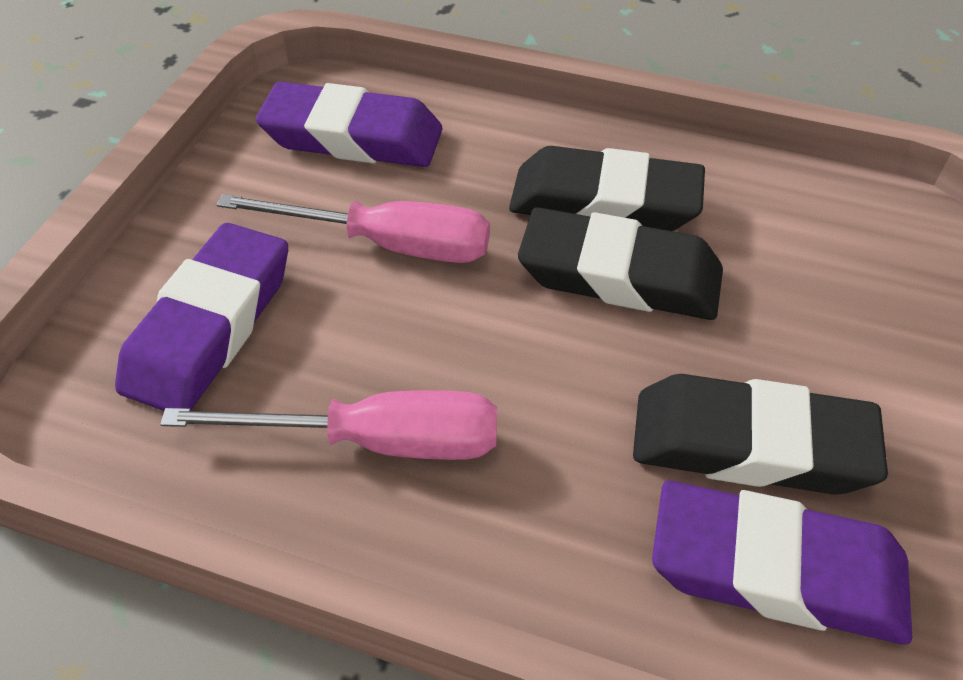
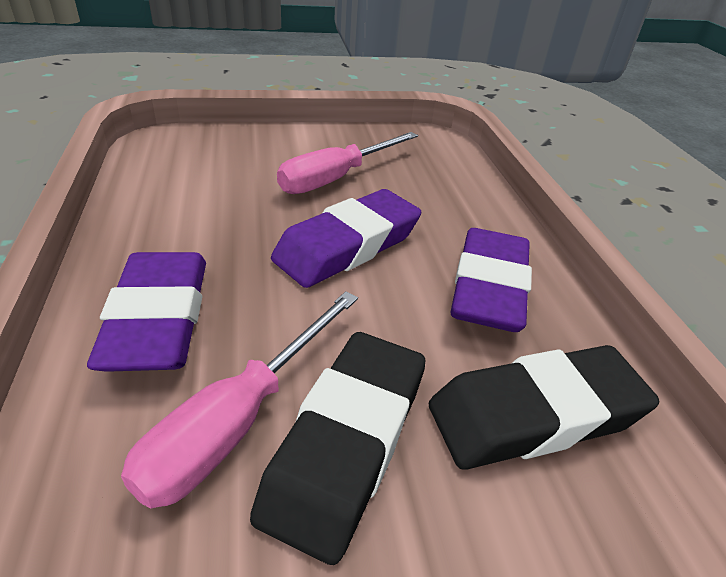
black eraser: 3 -> 2

